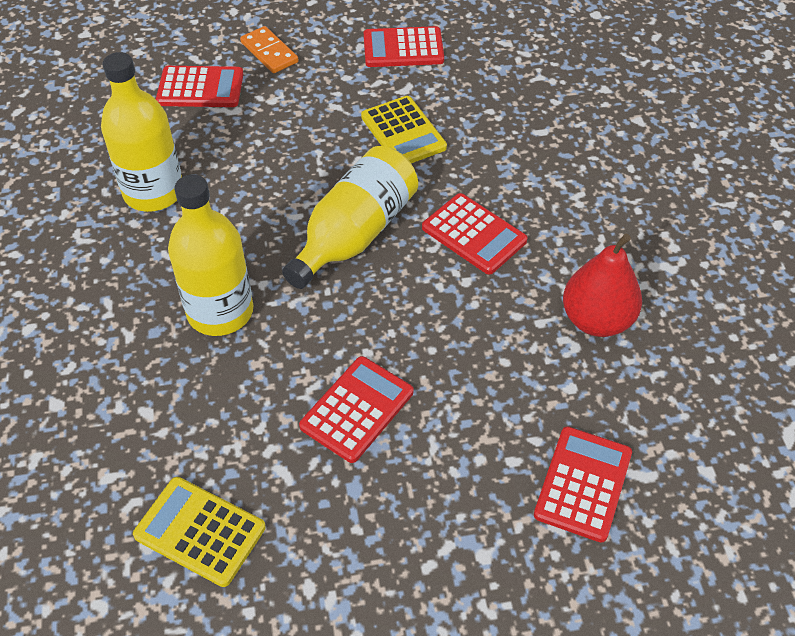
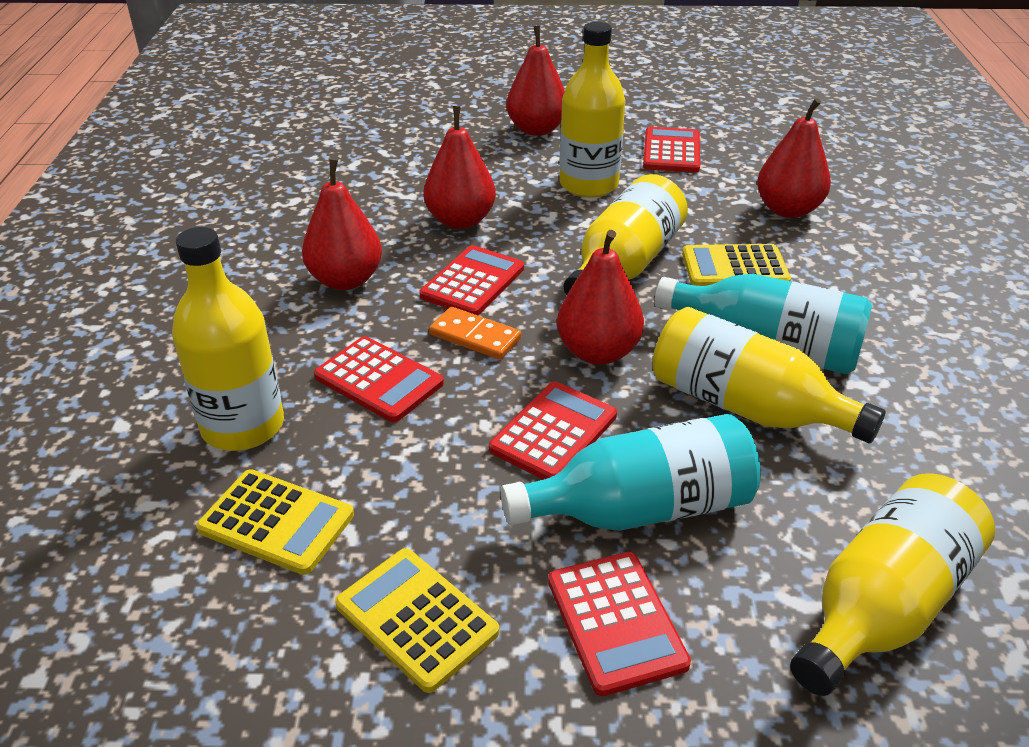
red pear: 1 -> 5
turquoise bottle: 0 -> 2
yellow bottle: 3 -> 5
yellow calculator: 2 -> 3

